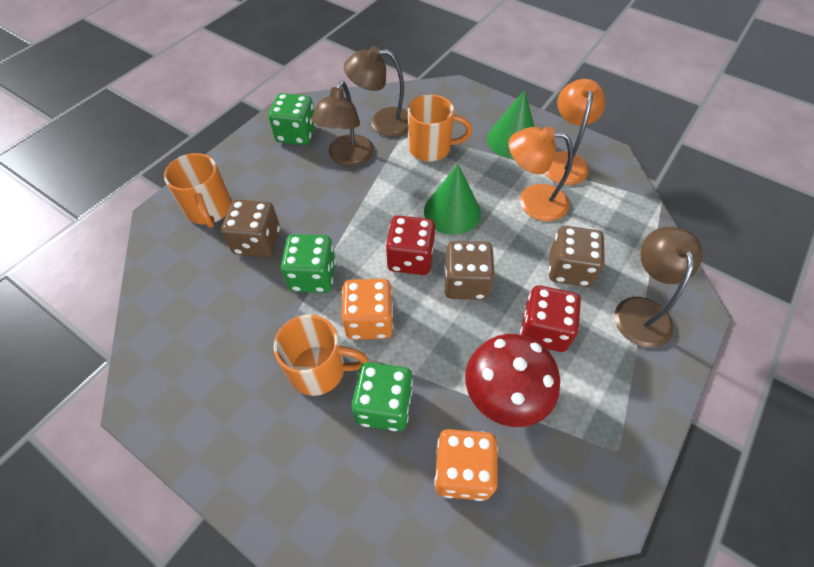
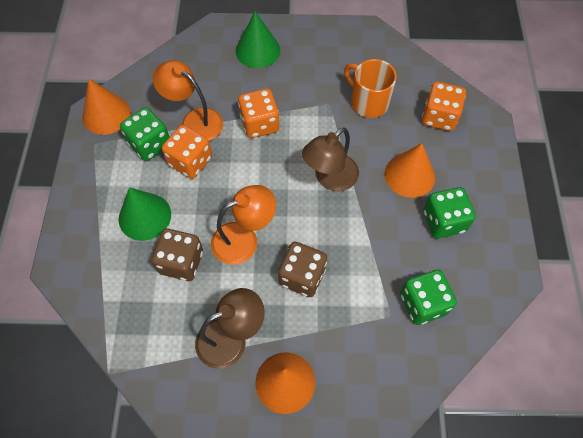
brown dice: 3 -> 2
brown lamp: 3 -> 2
orange cone: 0 -> 3
orange dice: 2 -> 3
orange mug: 3 -> 1
red dice: 2 -> 0
red mushroom: 1 -> 0

